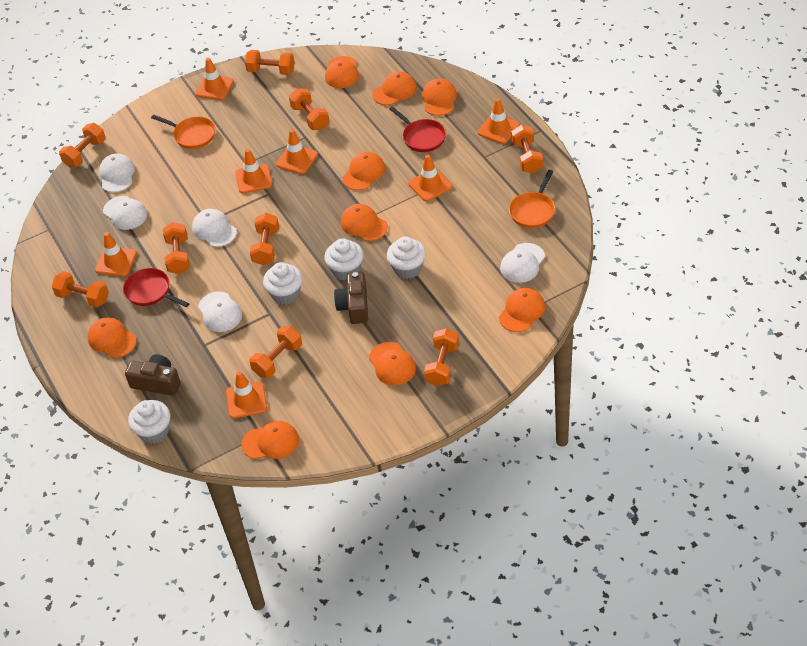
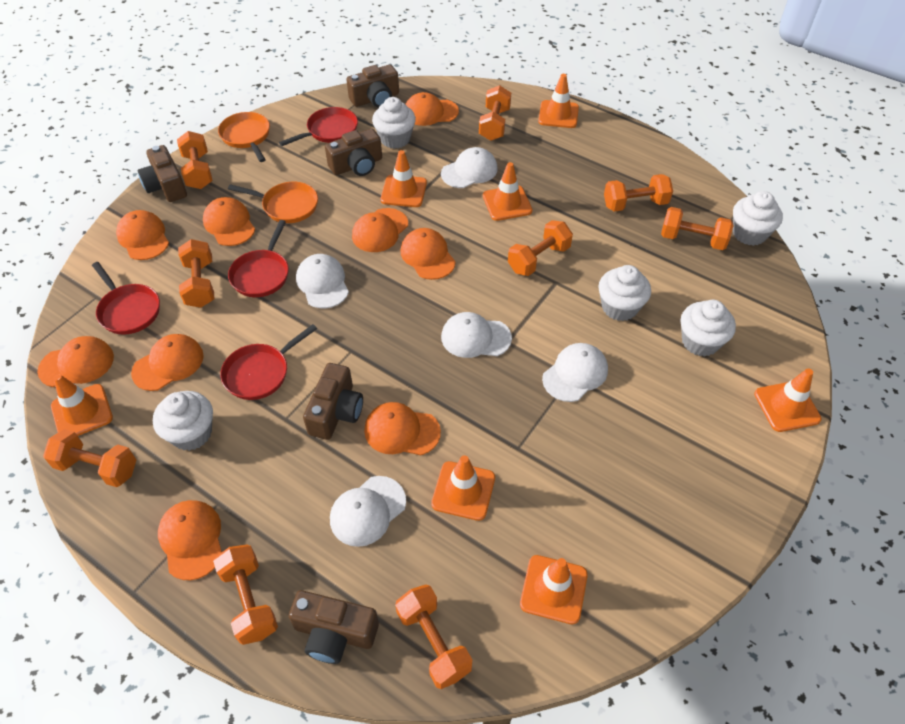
brown camera: 2 -> 5
red pan: 2 -> 4
white cupcake: 4 -> 5

